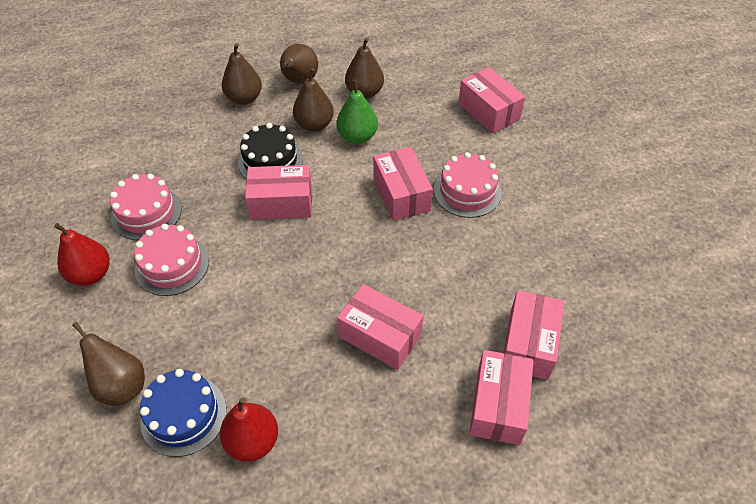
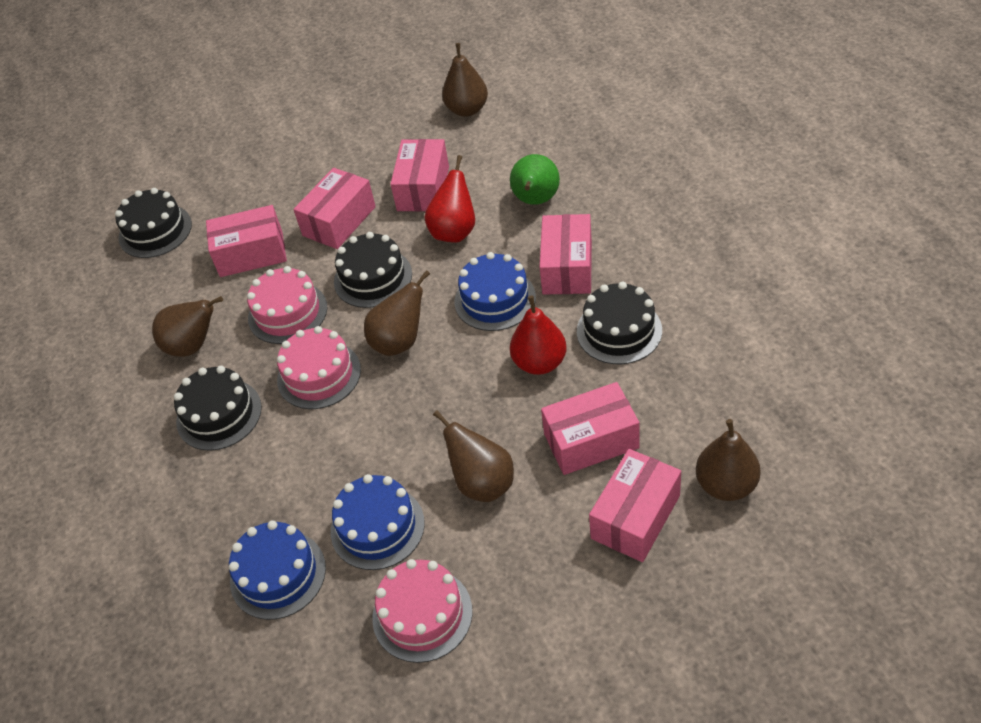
black cake: 1 -> 4
blue cake: 1 -> 3

